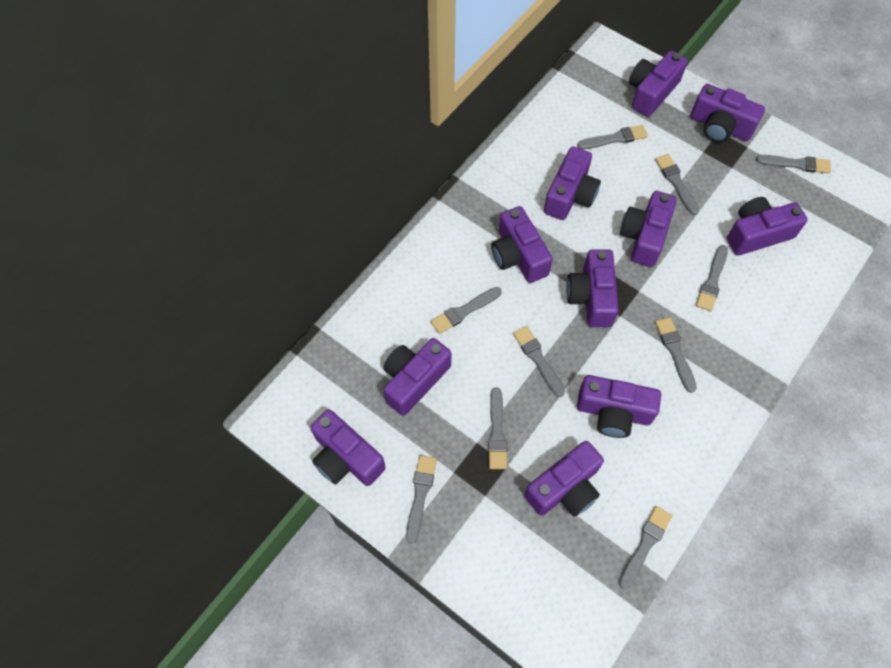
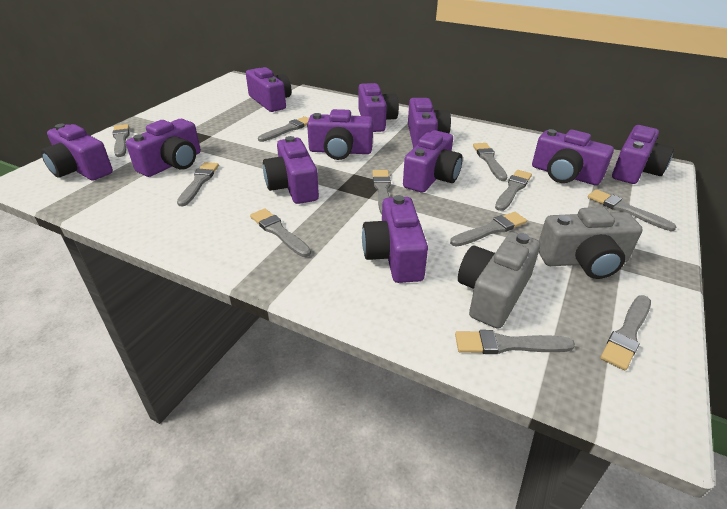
grey brush: 10 -> 11
grey camera: 0 -> 2

